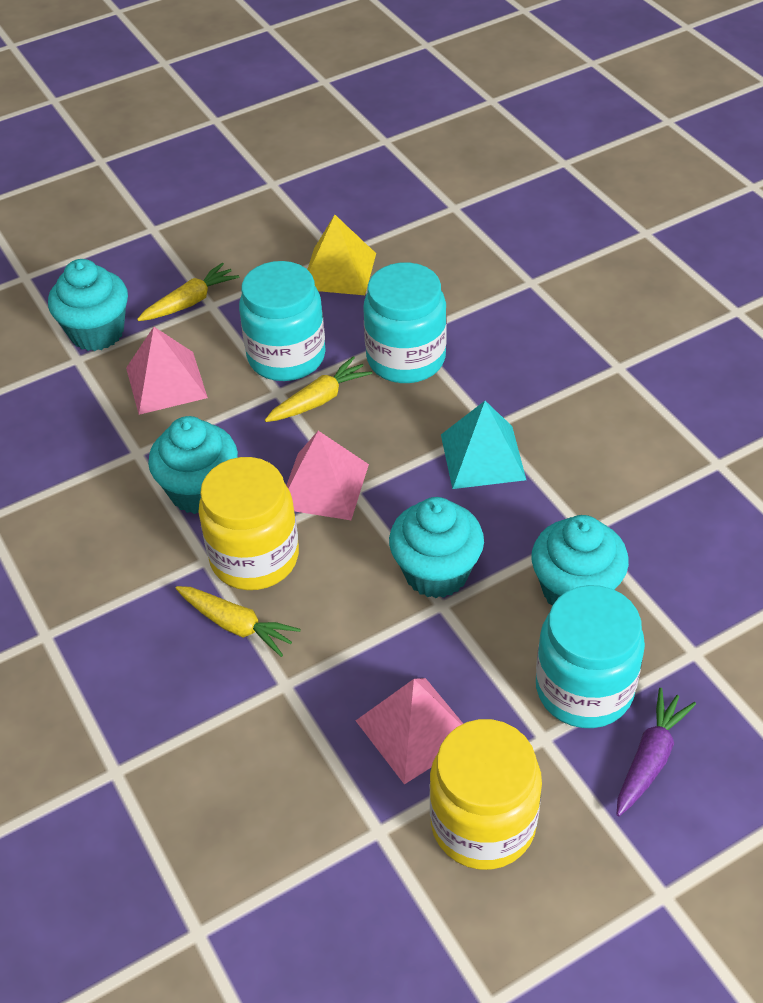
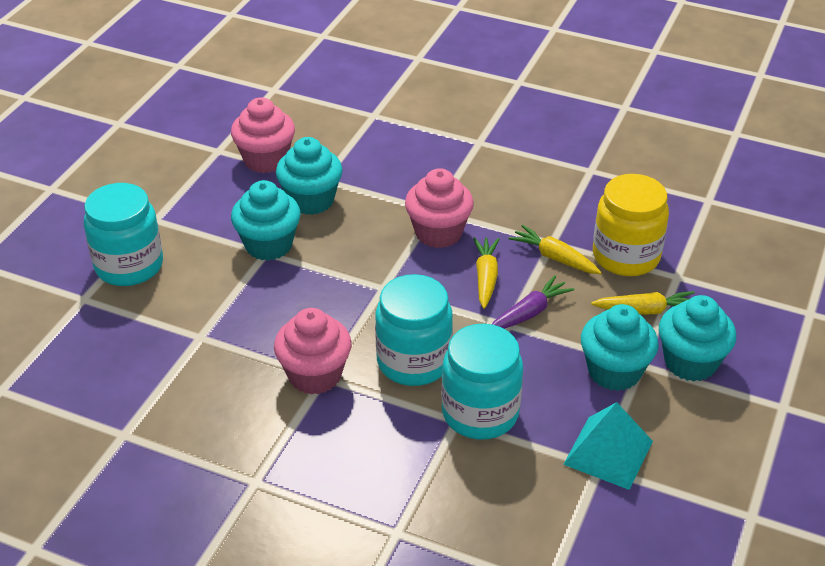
pink cupcake: 0 -> 3
pink pyramid: 3 -> 0
yellow jar: 2 -> 1
yellow pyramid: 1 -> 0

